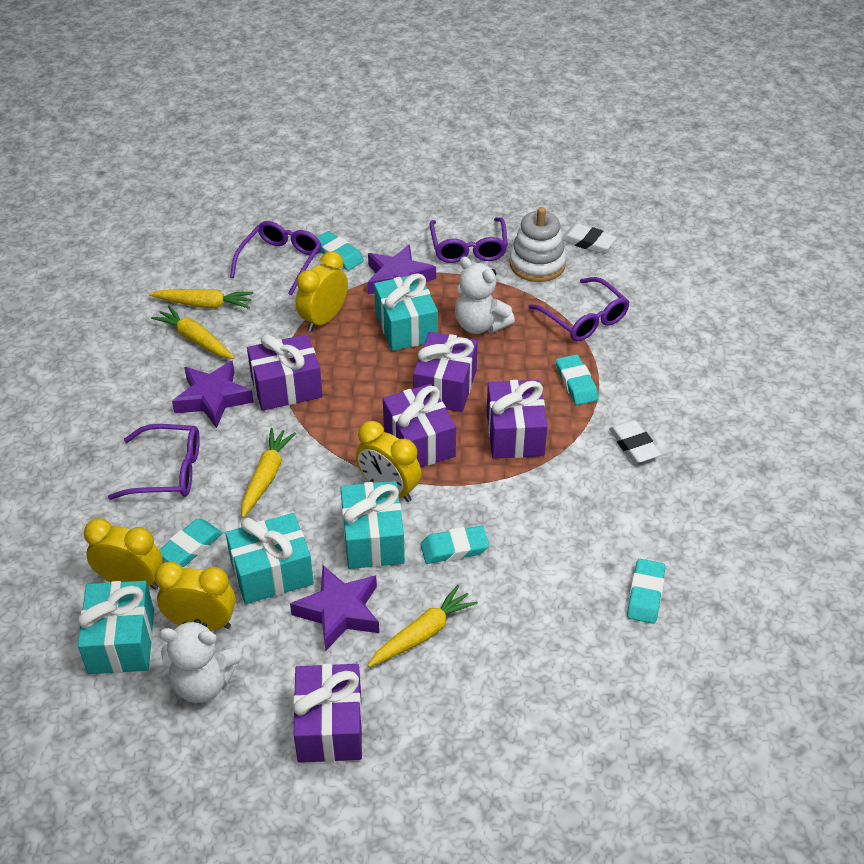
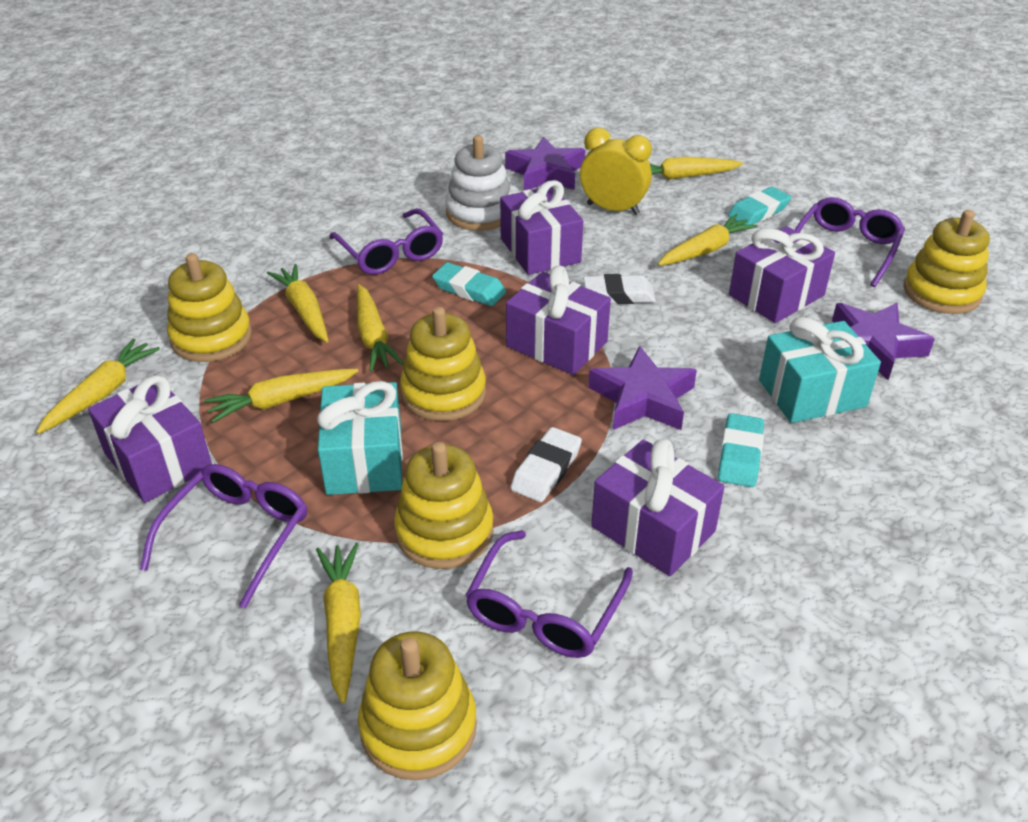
turquoise eraser: 5 -> 3
turquoise gift: 4 -> 2
white teddy bear: 2 -> 0
yellow carrot: 4 -> 7
yellow clock: 4 -> 1
yellow stacking toy: 0 -> 5

